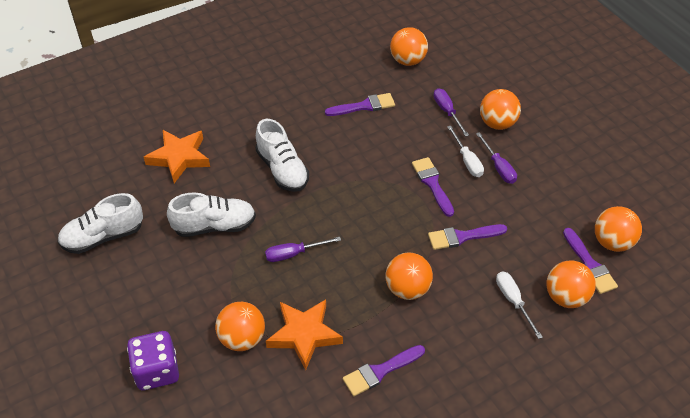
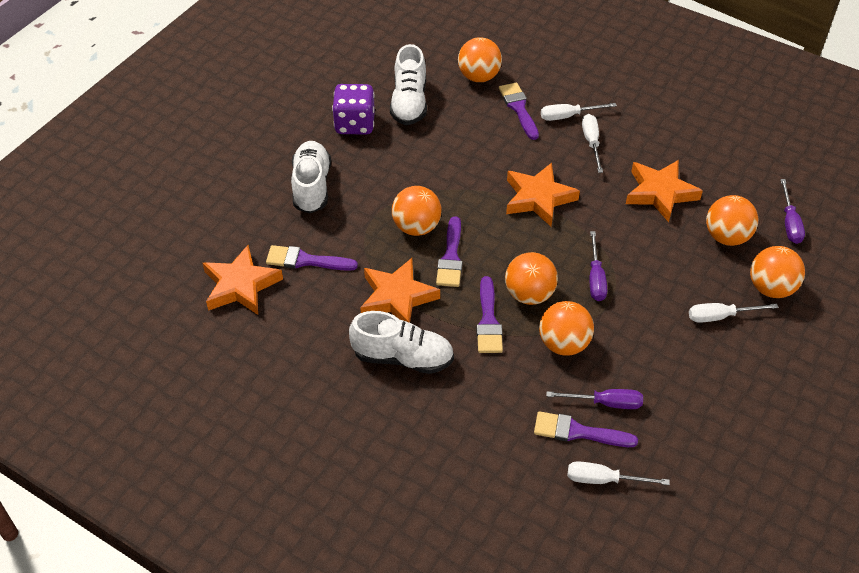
orange star: 2 -> 4
white screwdriver: 2 -> 4

